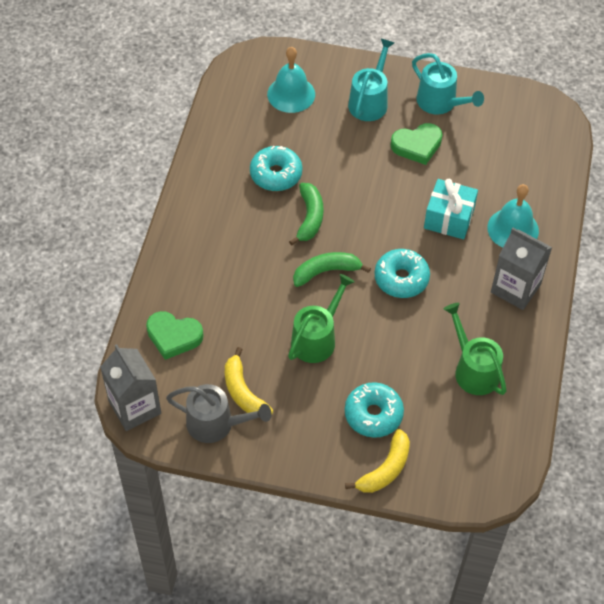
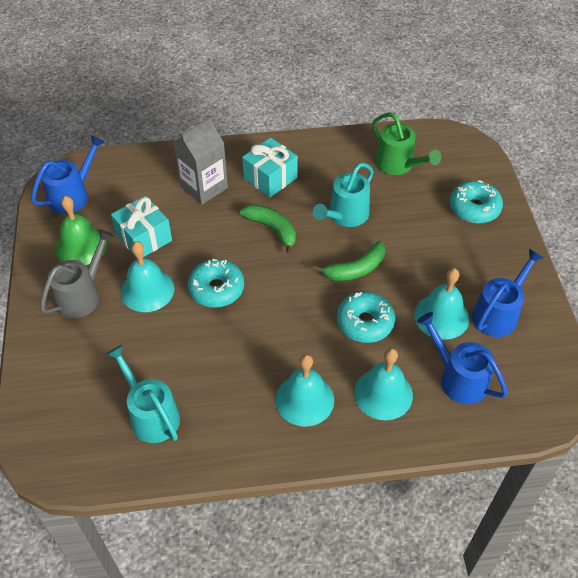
blue watering can: 0 -> 3
green bell: 0 -> 1
green heart: 2 -> 0
green watering can: 2 -> 1
grey carton: 2 -> 1
turquoise bell: 2 -> 4
turquoise gift: 1 -> 2
yellow banana: 2 -> 0

